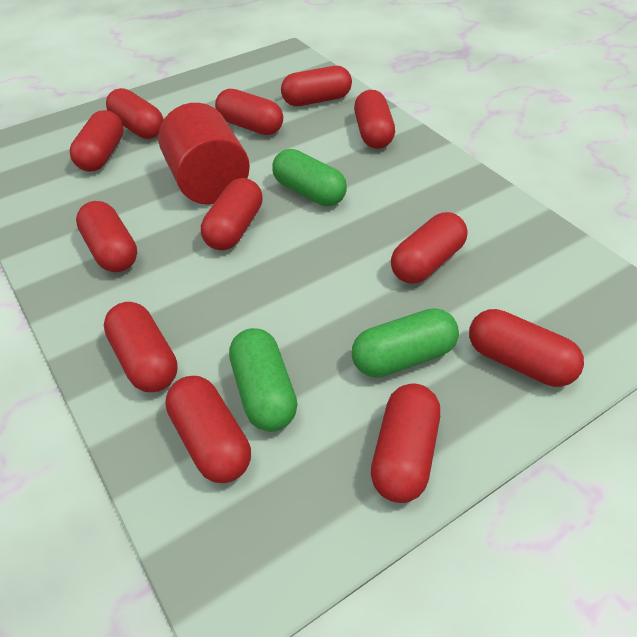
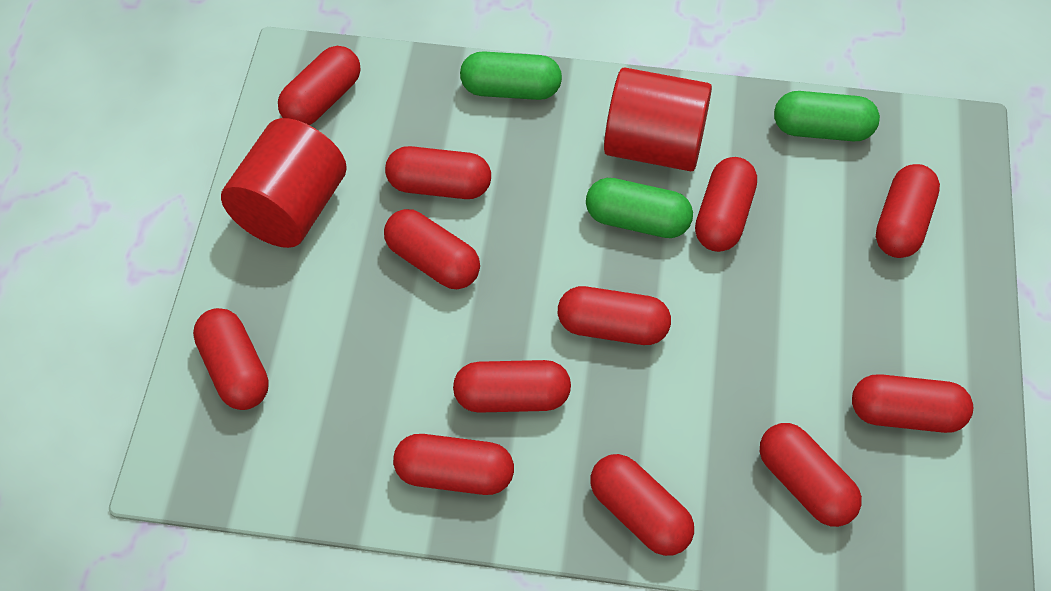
red cylinder: 1 -> 2

